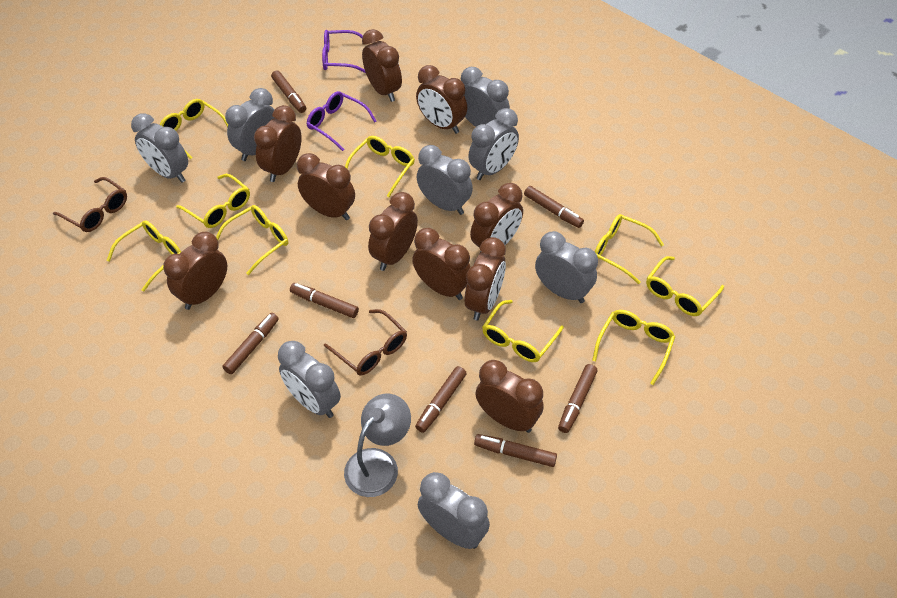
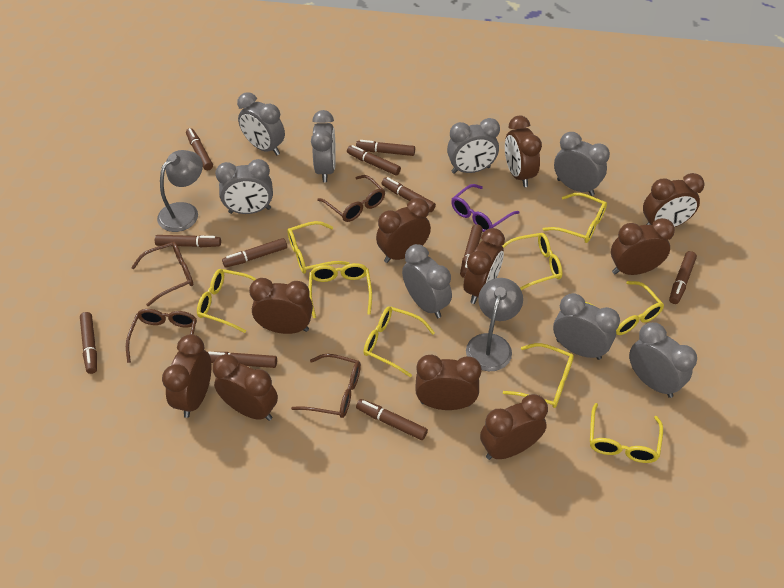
brown glasses: 2 -> 4
brown marker: 7 -> 11
grey lamp: 1 -> 2
purple glasses: 2 -> 1

